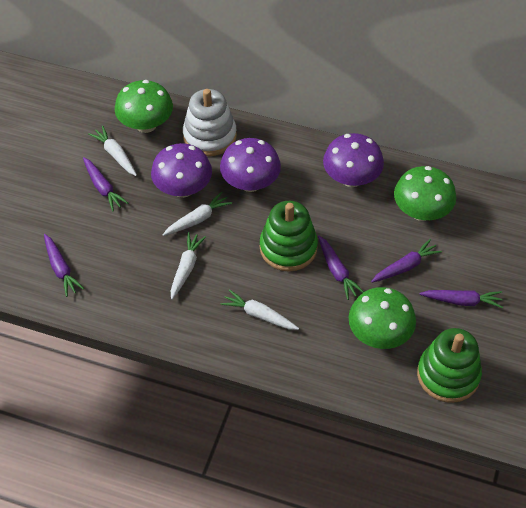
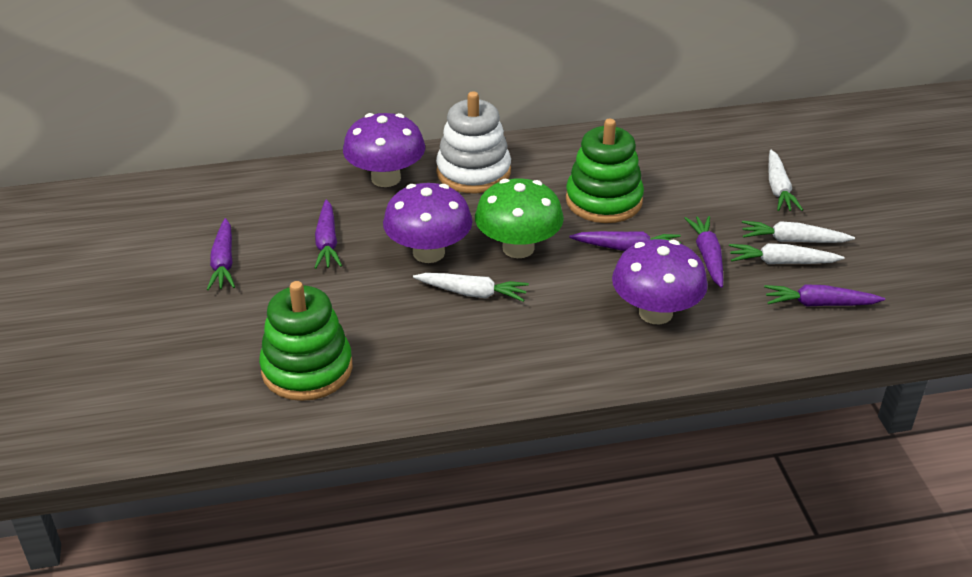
green mushroom: 3 -> 1

